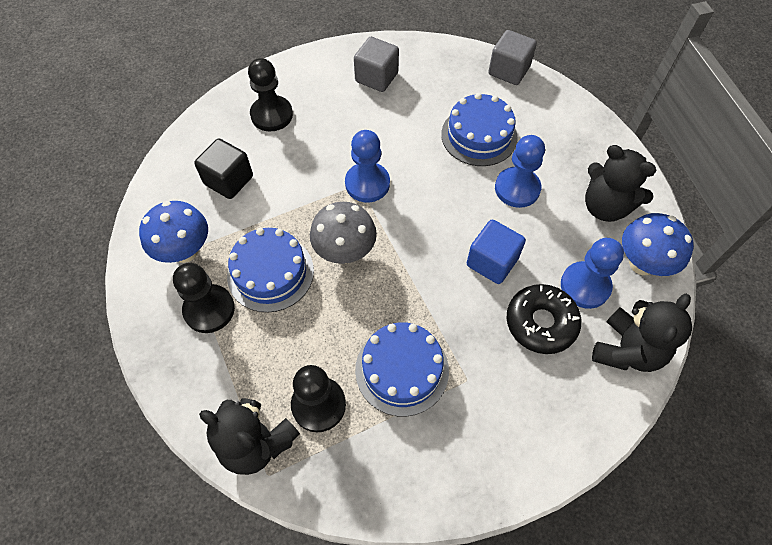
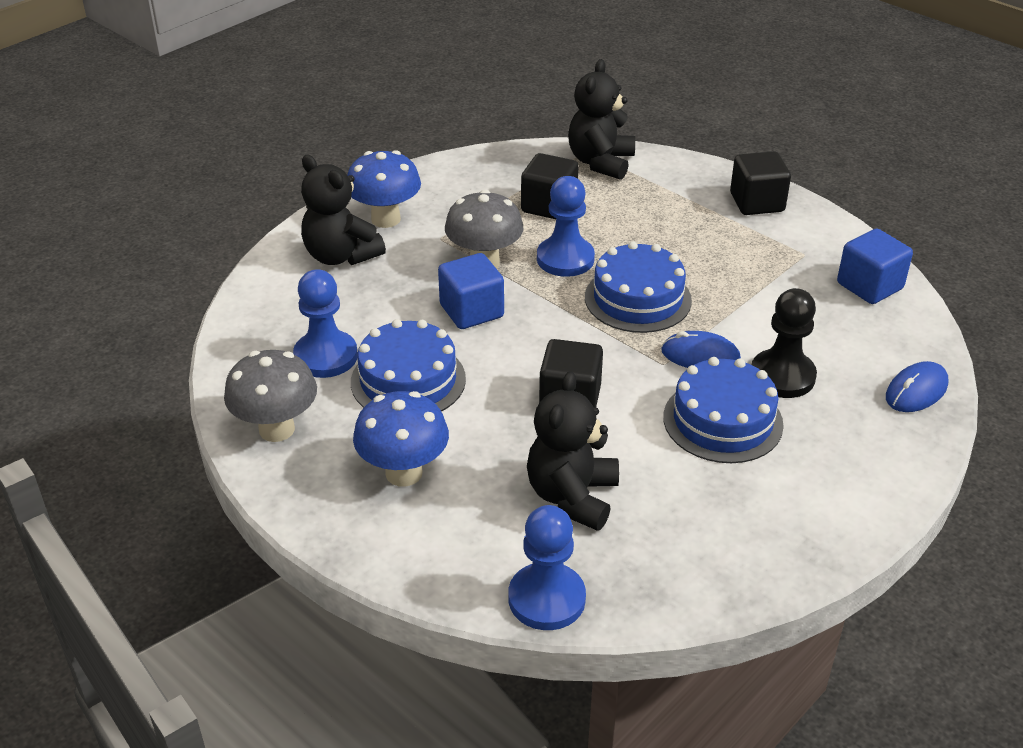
black cube: 1 -> 3
black donut: 1 -> 0
black pawn: 3 -> 1
blue cube: 1 -> 2
blue mouse: 0 -> 2
grey cube: 2 -> 0
grey mushroom: 1 -> 2

